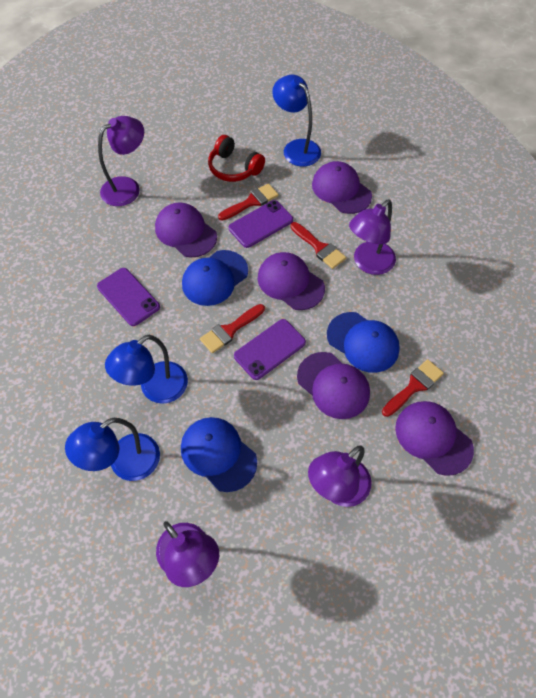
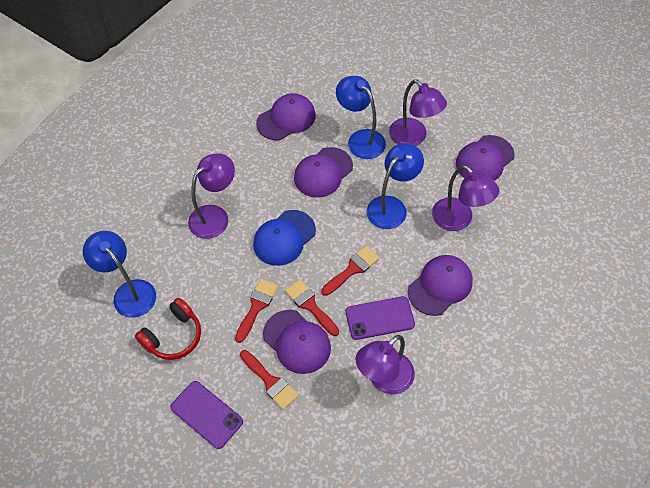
blue cap: 3 -> 1
purple phone: 3 -> 2

